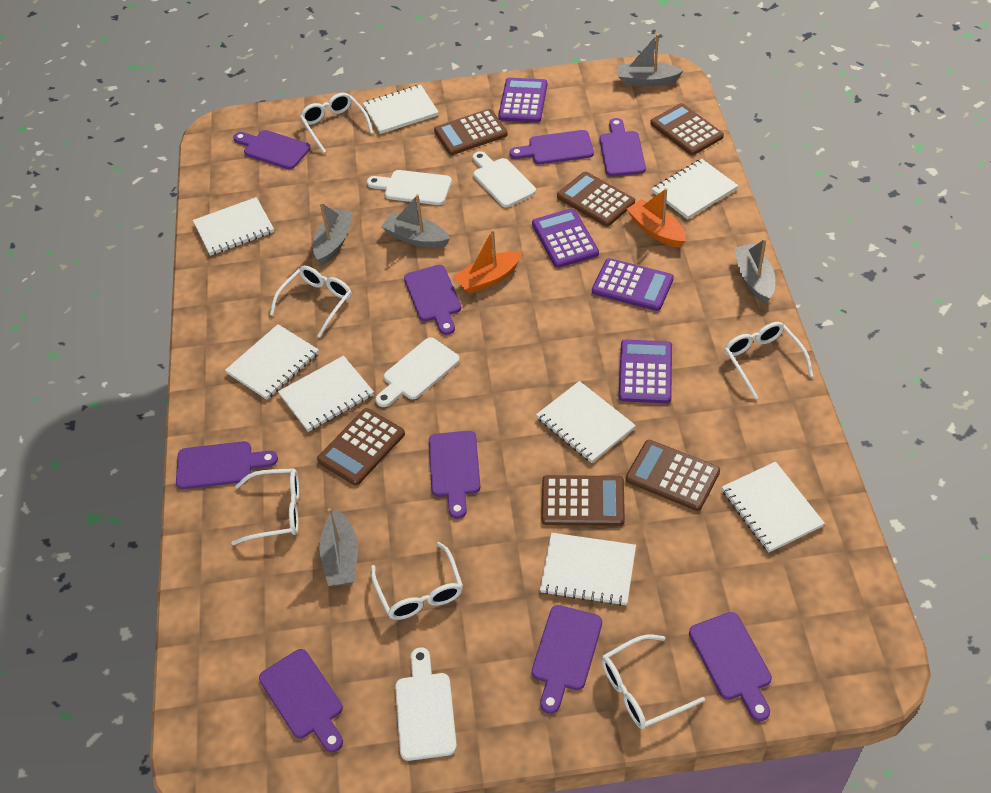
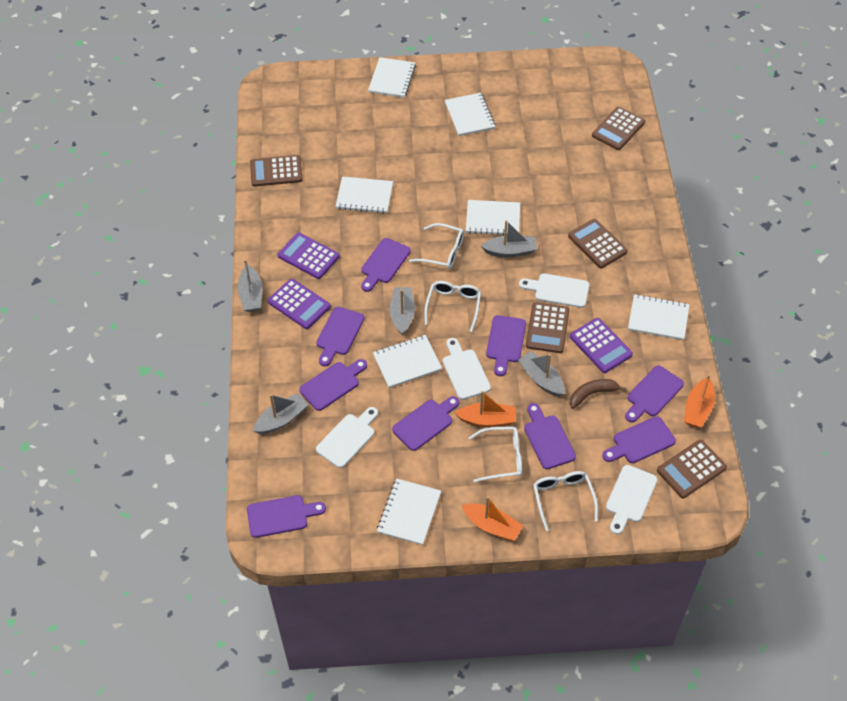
brown banana: 0 -> 1
brown calculator: 6 -> 5
orange boat: 2 -> 3
purple calculator: 4 -> 3
white glasses: 6 -> 4
white notebook: 8 -> 7

